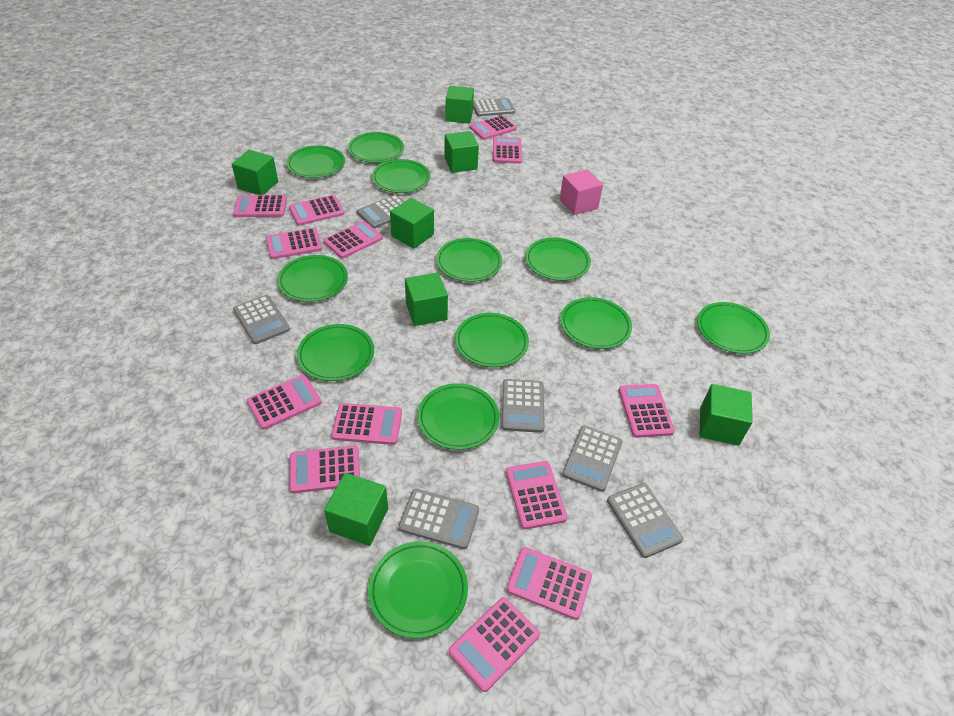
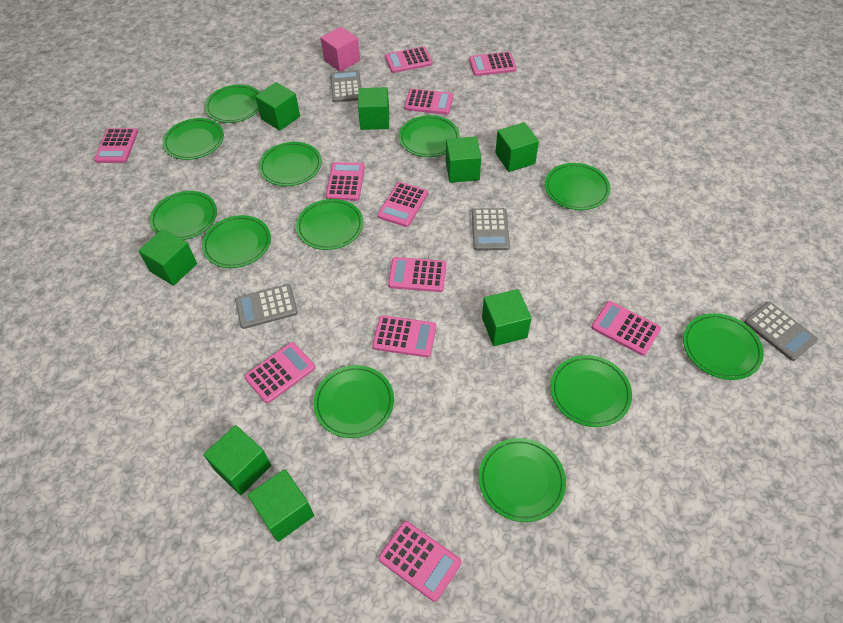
green cube: 7 -> 8
grey calculator: 7 -> 4
pink calculator: 13 -> 11

